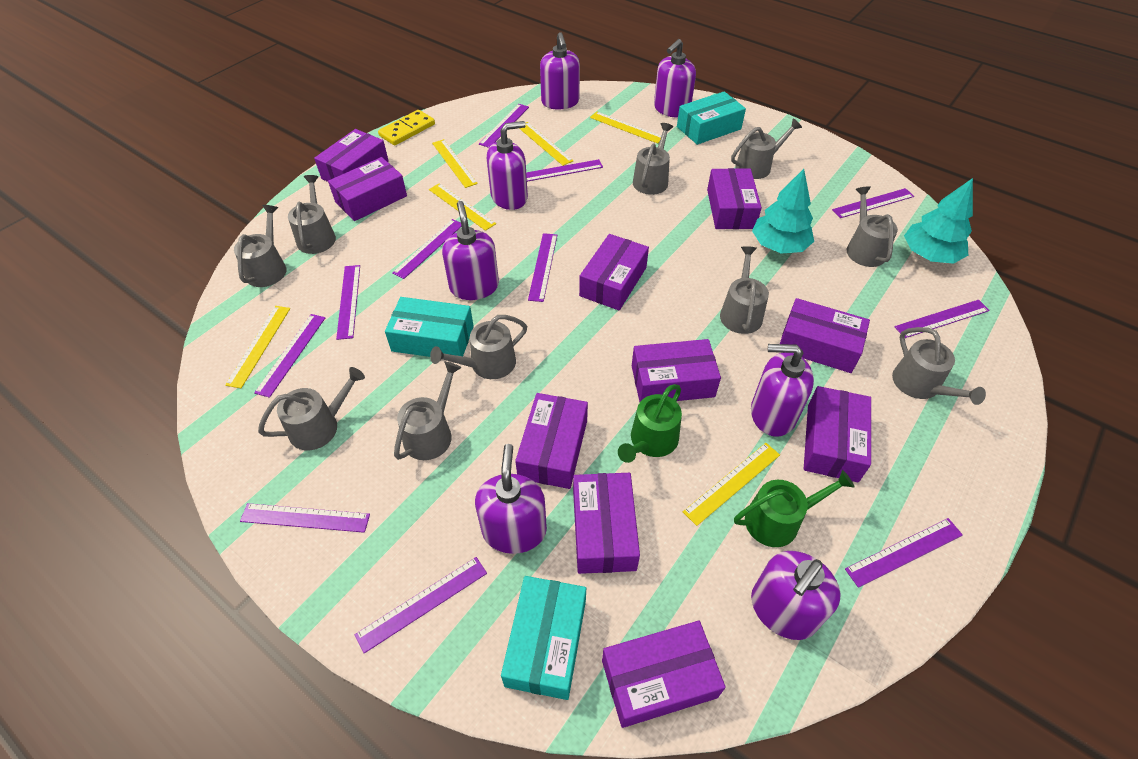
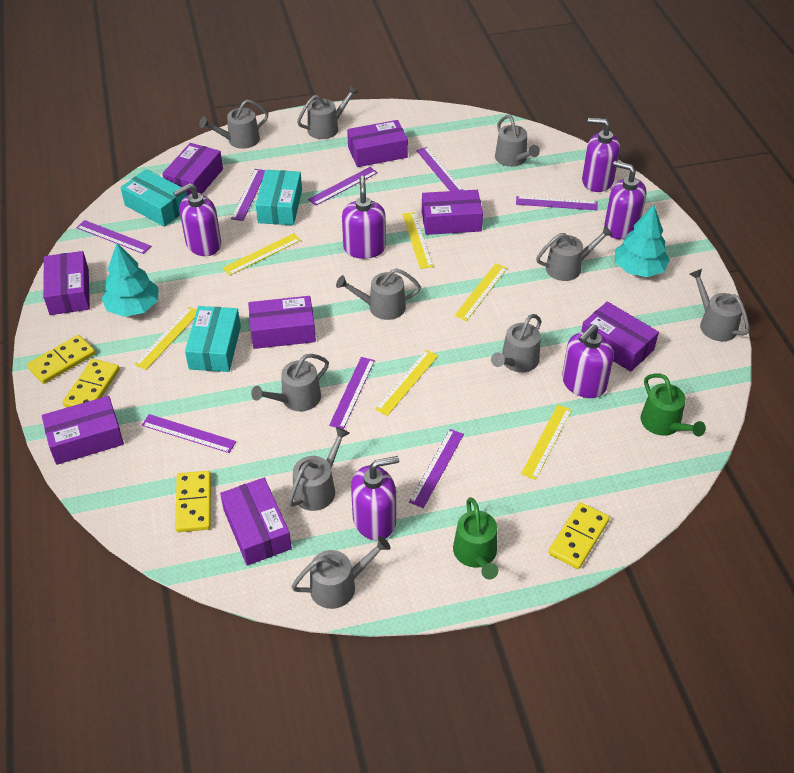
purple box: 10 -> 8
purple ruler: 11 -> 8
purple soap dispenser: 7 -> 6
yellow domino: 1 -> 4

